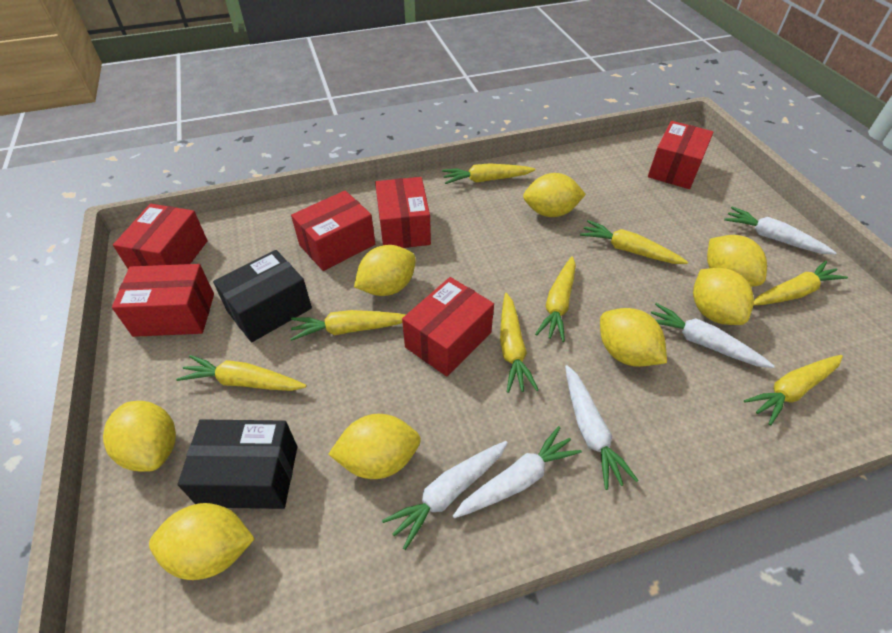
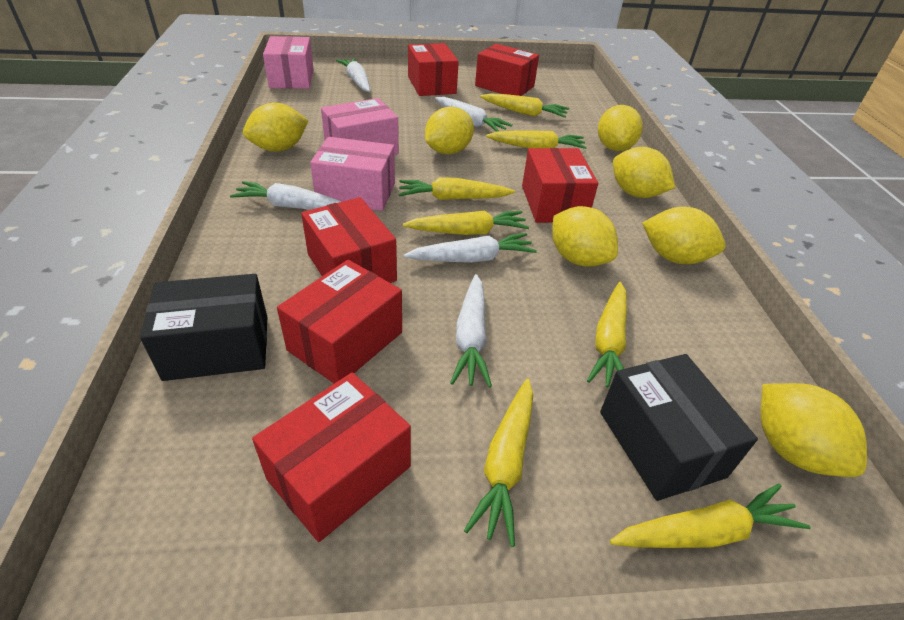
pink box: 0 -> 3
yellow carrot: 8 -> 7
yellow lemon: 8 -> 7

